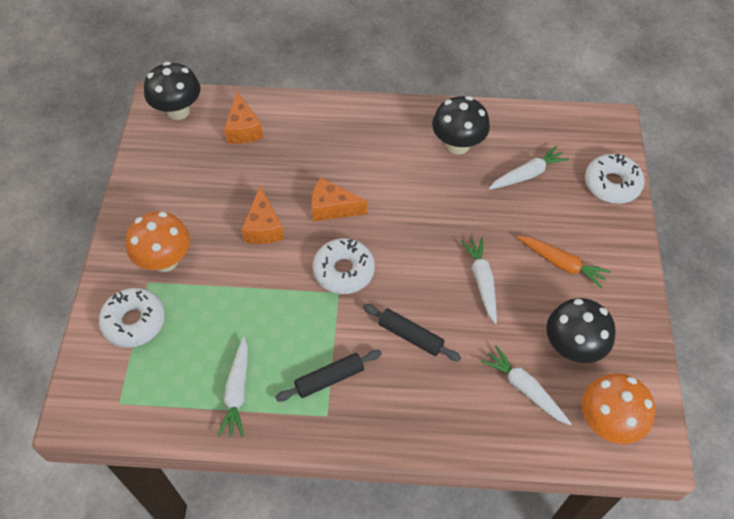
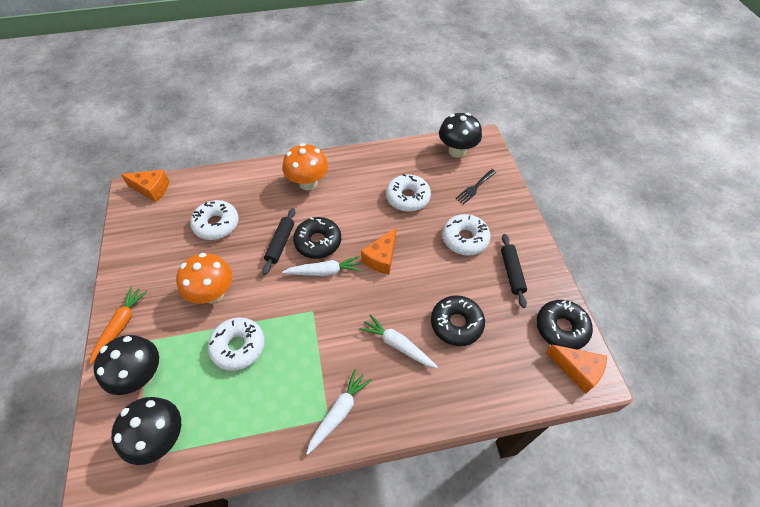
black donut: 0 -> 3
black fork: 0 -> 1
white carrot: 4 -> 3
white donut: 3 -> 4

